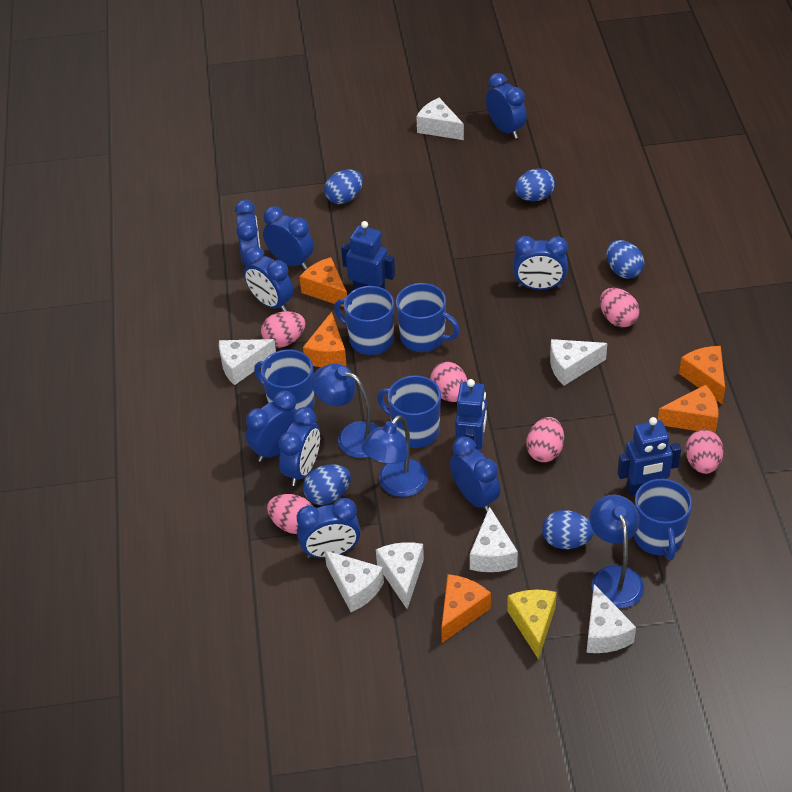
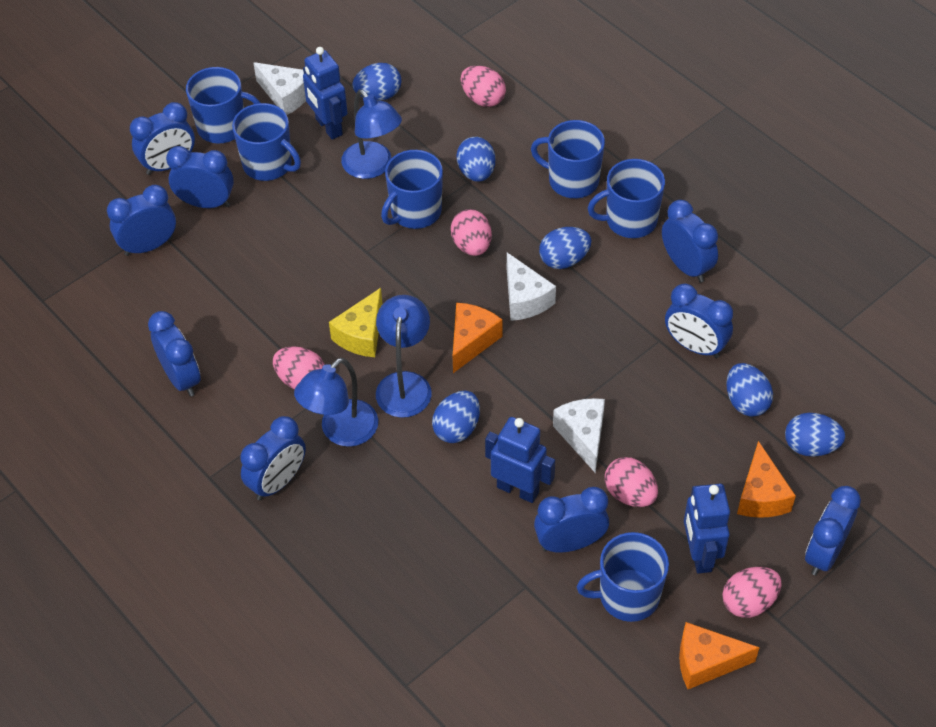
blue egg: 5 -> 6
blue mug: 5 -> 6
orange cheese: 5 -> 3
pink egg: 6 -> 5
white cheese: 7 -> 3

